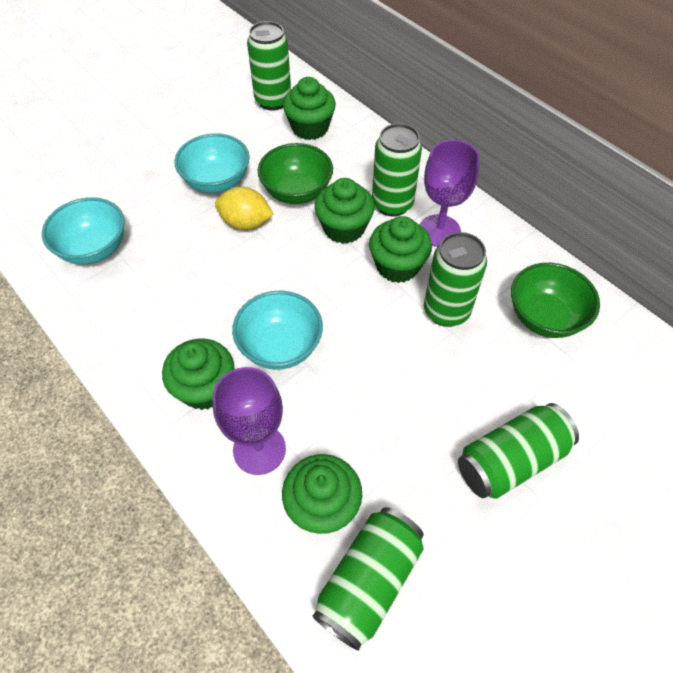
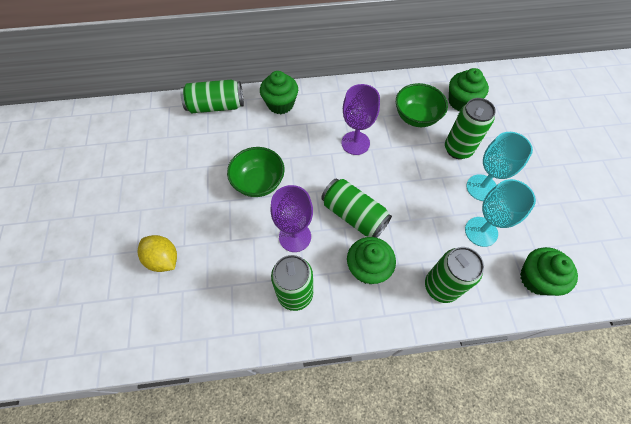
green cupcake: 5 -> 4
turquoise bowl: 3 -> 0
turquoise goblet: 0 -> 2

